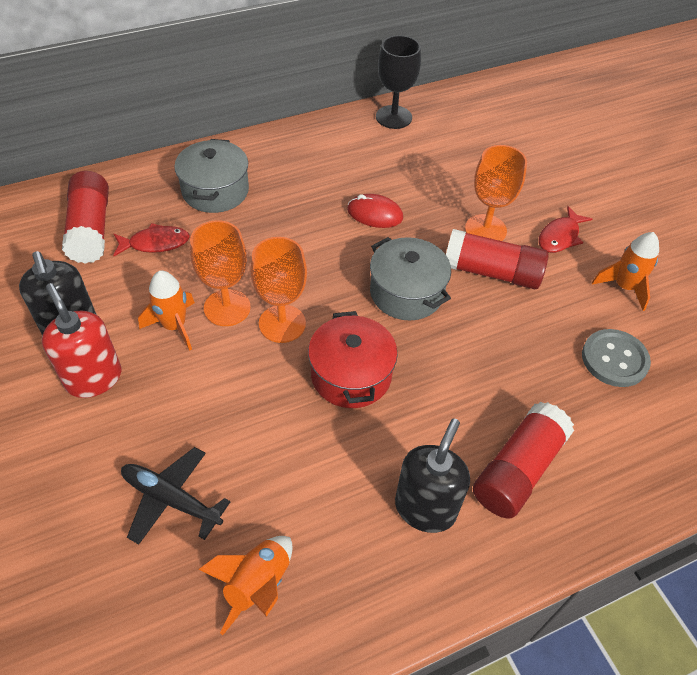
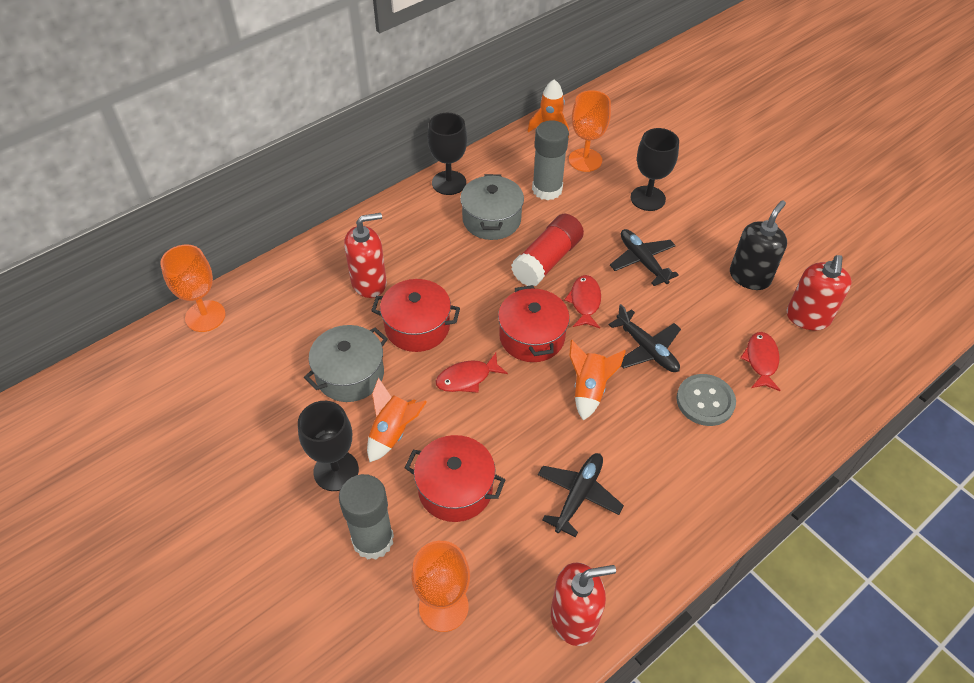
black goblet: 1 -> 3
black plane: 1 -> 3
black soap dispenser: 2 -> 1
grey glue stick: 0 -> 2
red fish: 2 -> 3
red glue stick: 3 -> 1
red mouse: 1 -> 0
red pot: 1 -> 3
red soap dispenser: 1 -> 3

